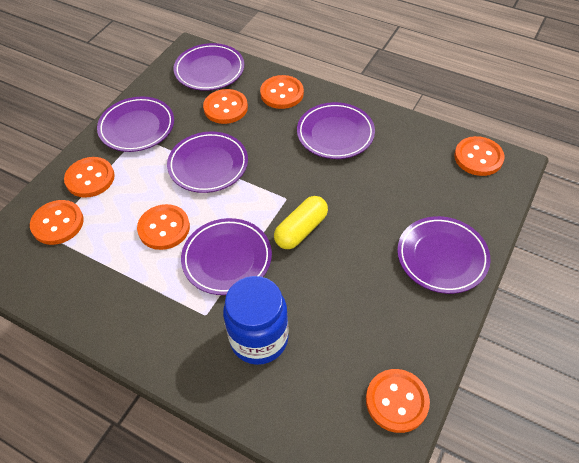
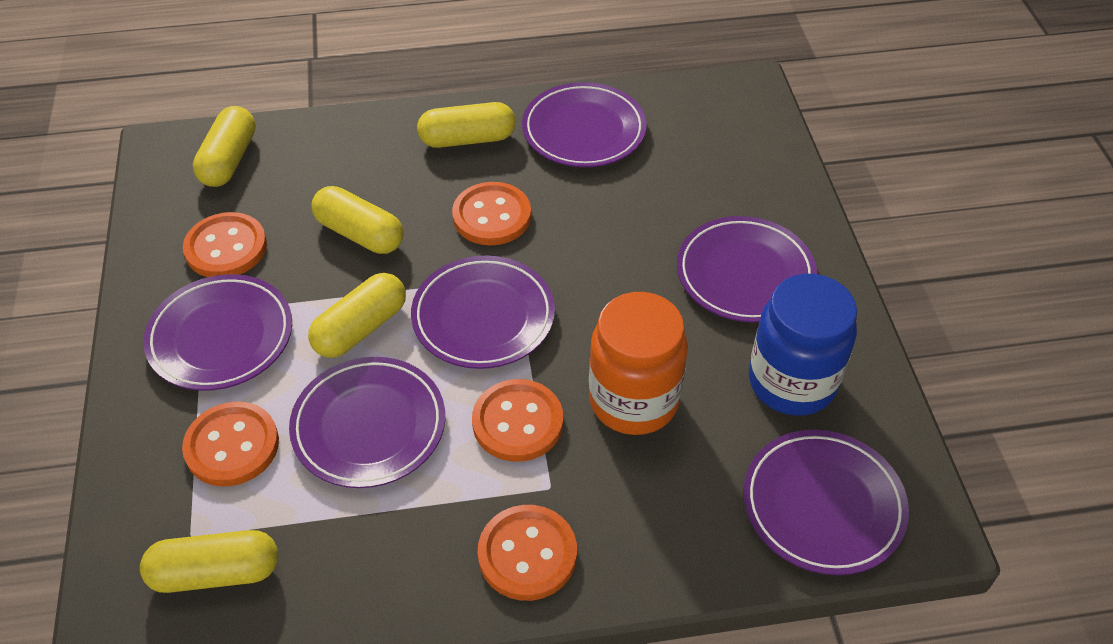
orange button: 7 -> 5
orange jar: 0 -> 1
yellow capsule: 1 -> 5

